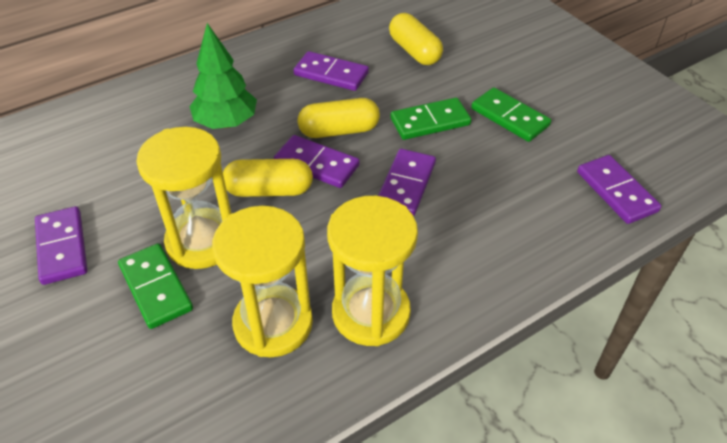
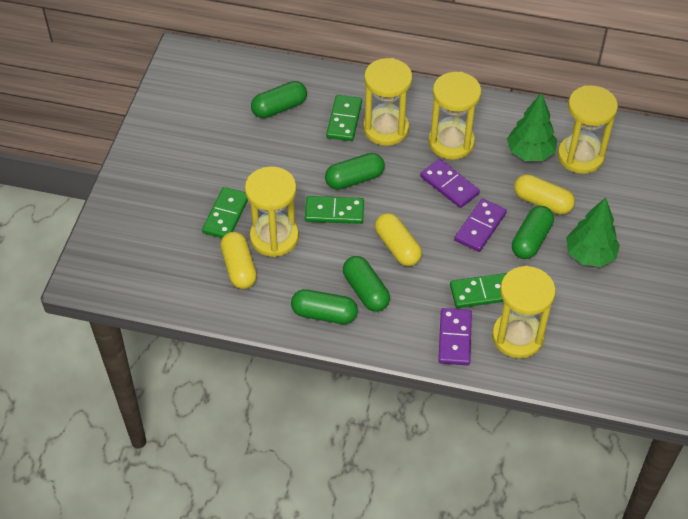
green capsule: 0 -> 5
green domino: 3 -> 4
green tree: 1 -> 2
purple domino: 5 -> 3
yellow hourglass: 3 -> 5

